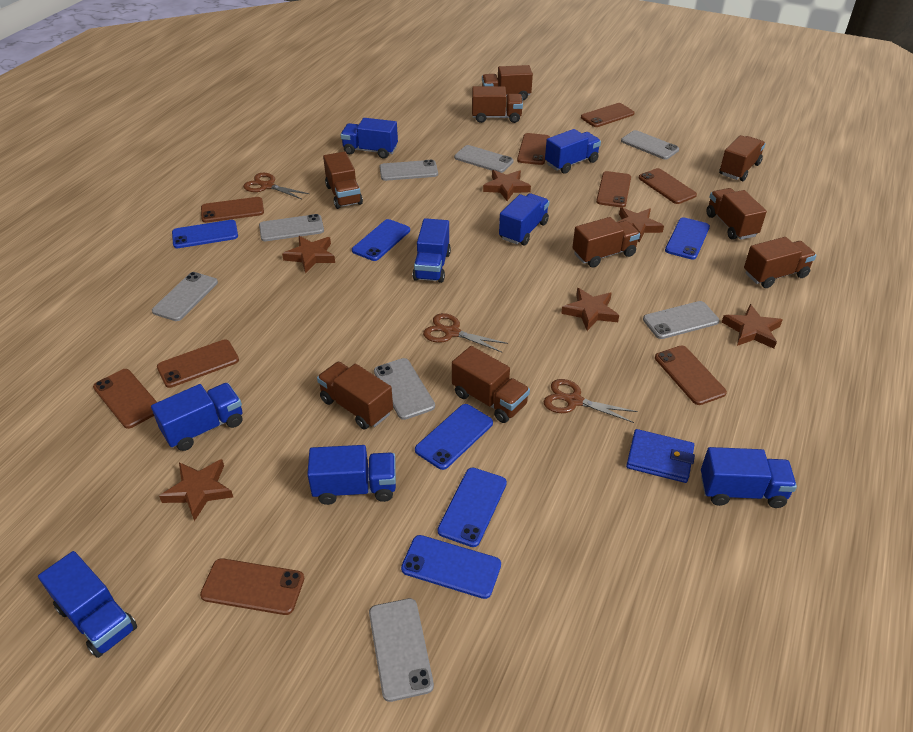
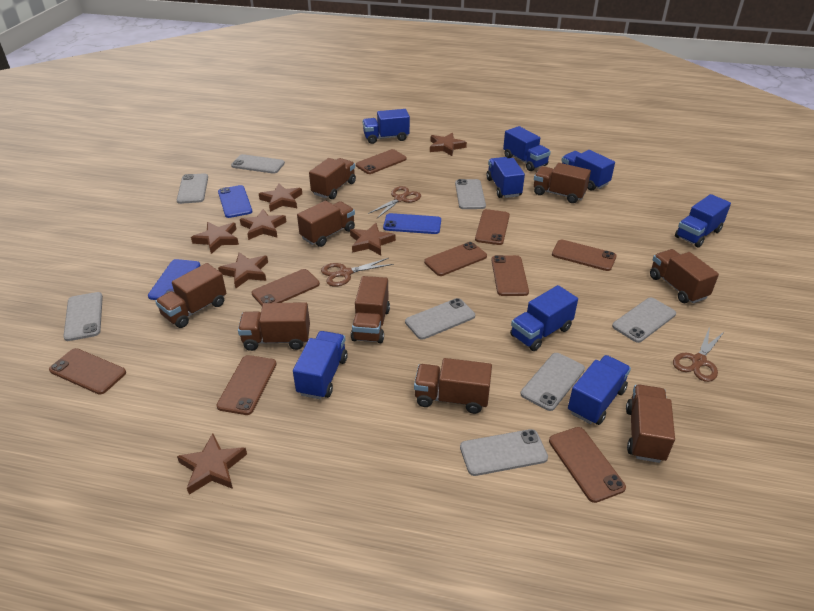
blue phone: 6 -> 3
blue wallet: 1 -> 0
brown star: 6 -> 7

